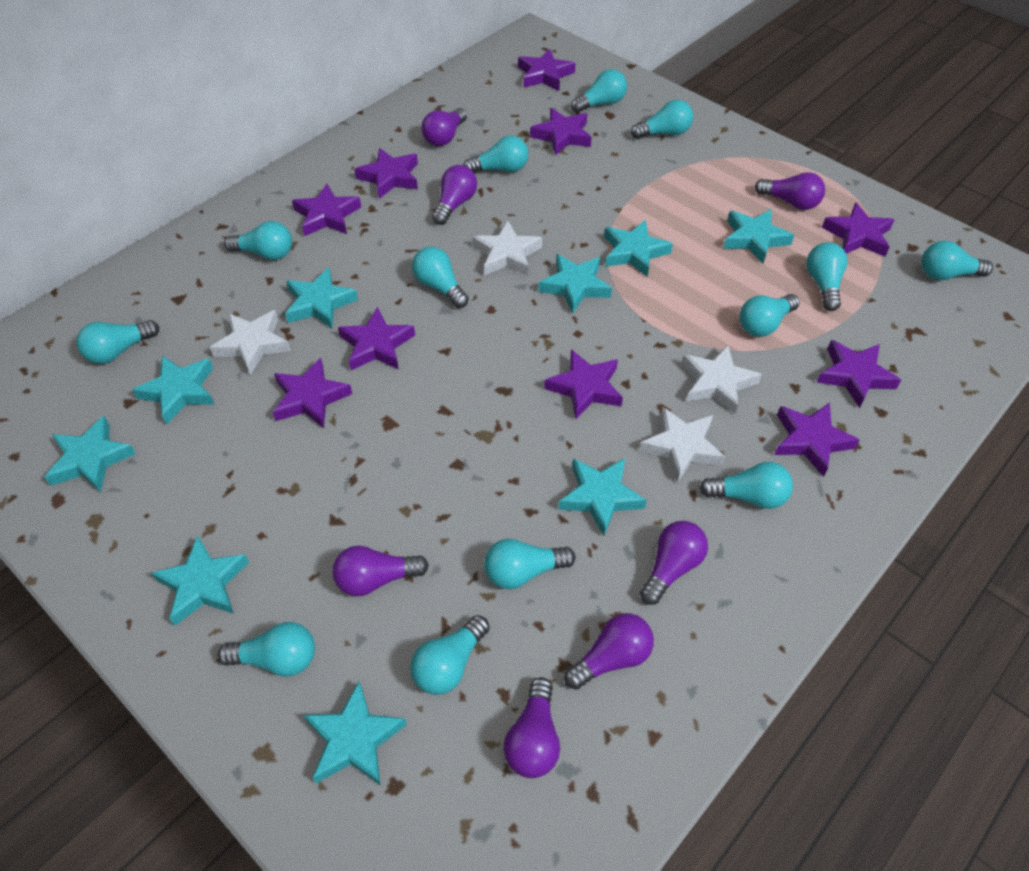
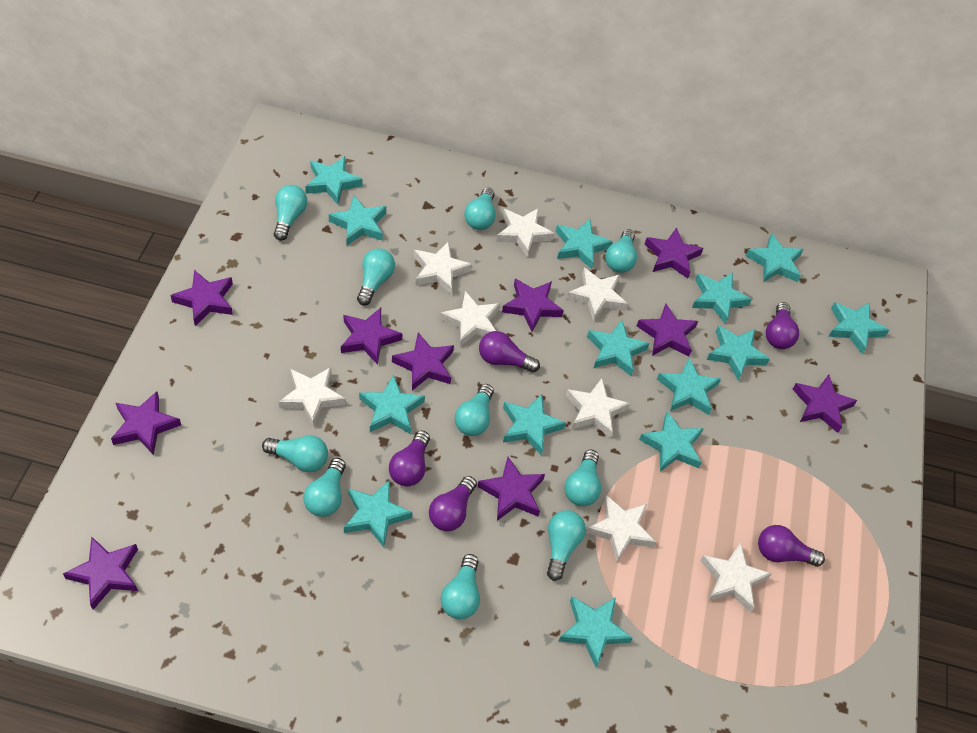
purple light bulb: 7 -> 5
turquoise light bulb: 13 -> 10
turquoise star: 9 -> 14
white star: 4 -> 8

